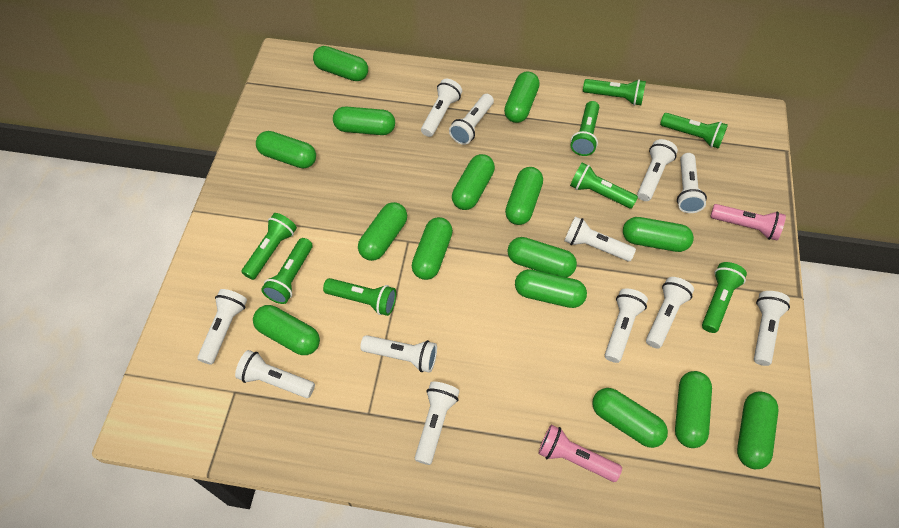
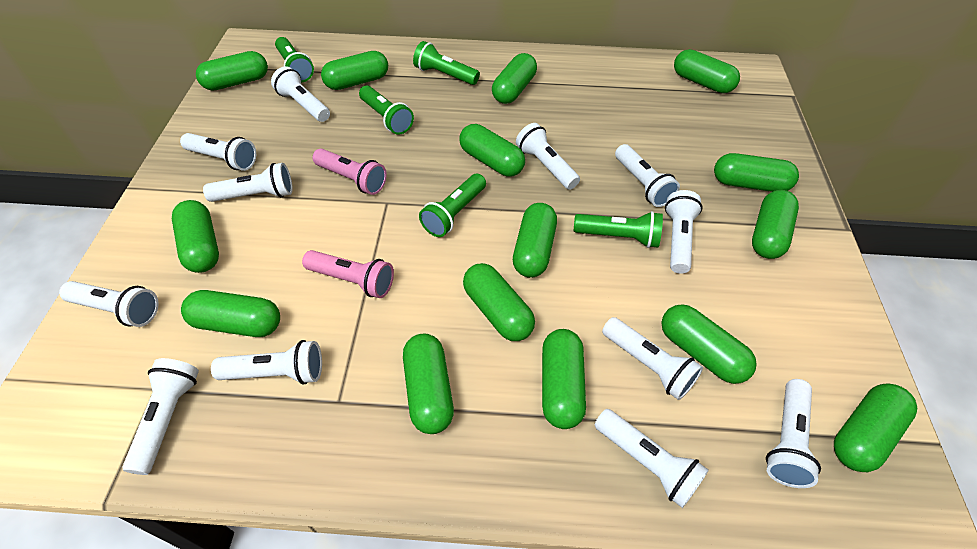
green flashlight: 8 -> 5

